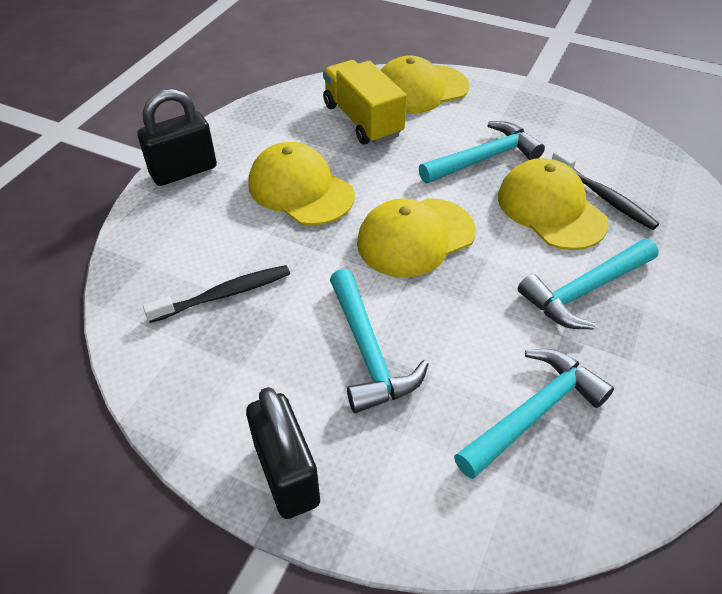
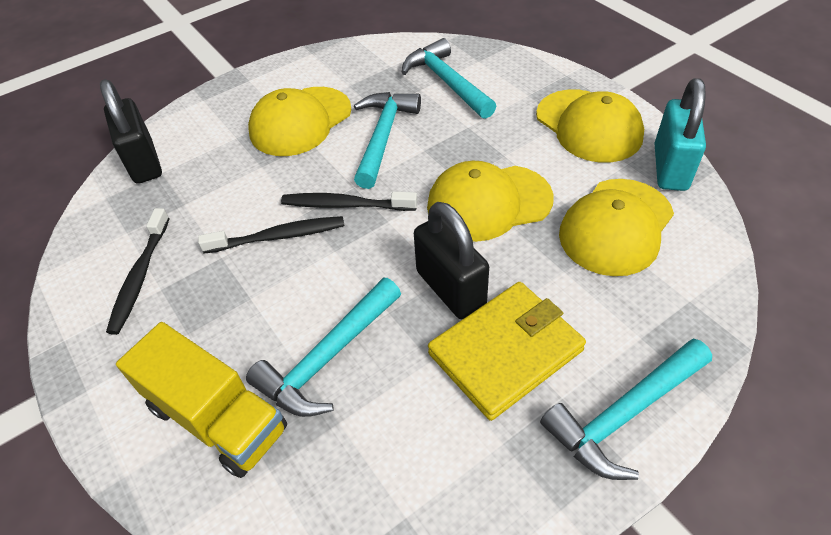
black toothbrush: 2 -> 3
turquoise padlock: 0 -> 1
yellow wallet: 0 -> 1

